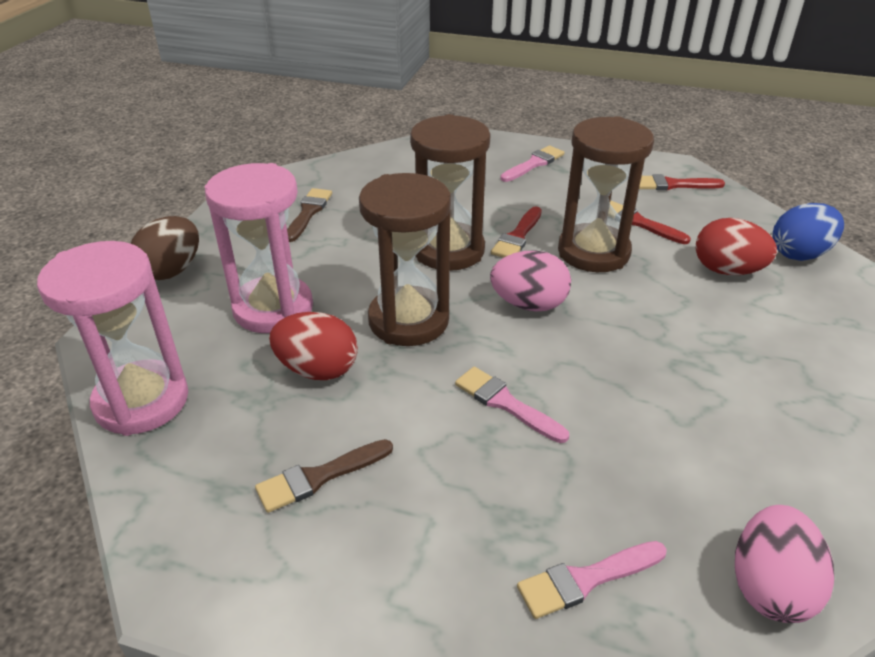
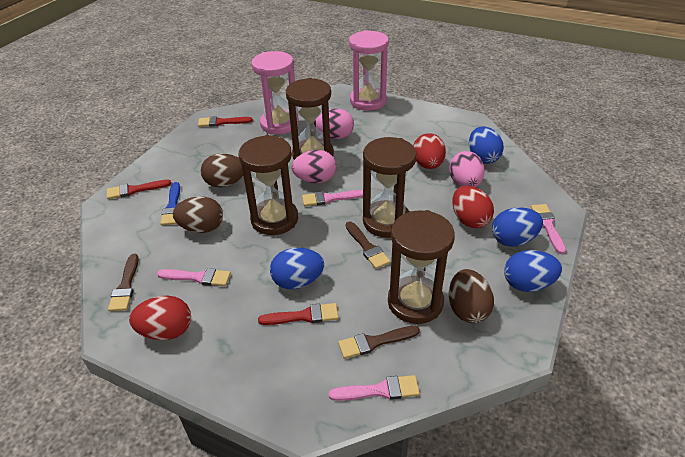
blue brush: 0 -> 1
blue egg: 1 -> 4
brown brush: 2 -> 3
brown egg: 1 -> 3
brown hourglass: 3 -> 4
pink brush: 3 -> 4
pink egg: 2 -> 3
red egg: 2 -> 3

